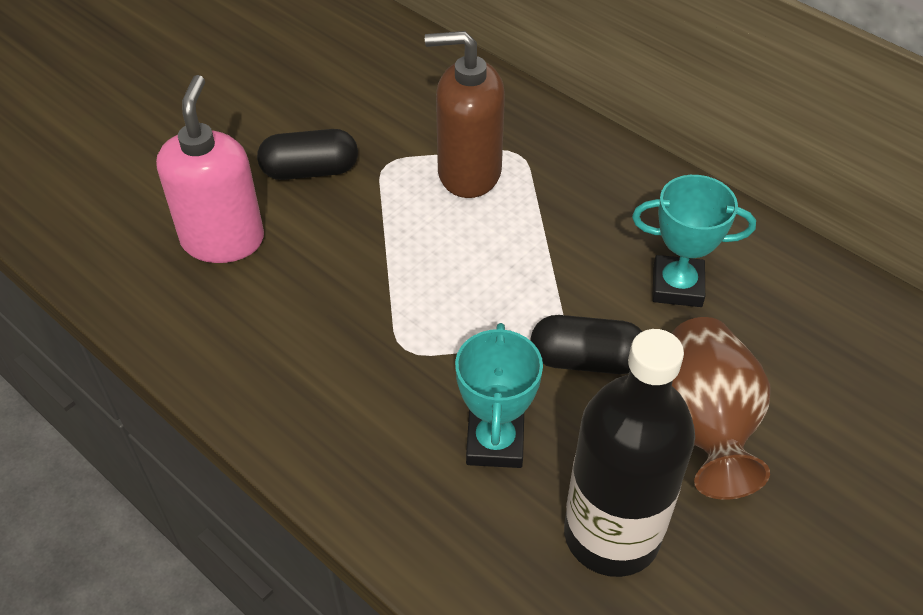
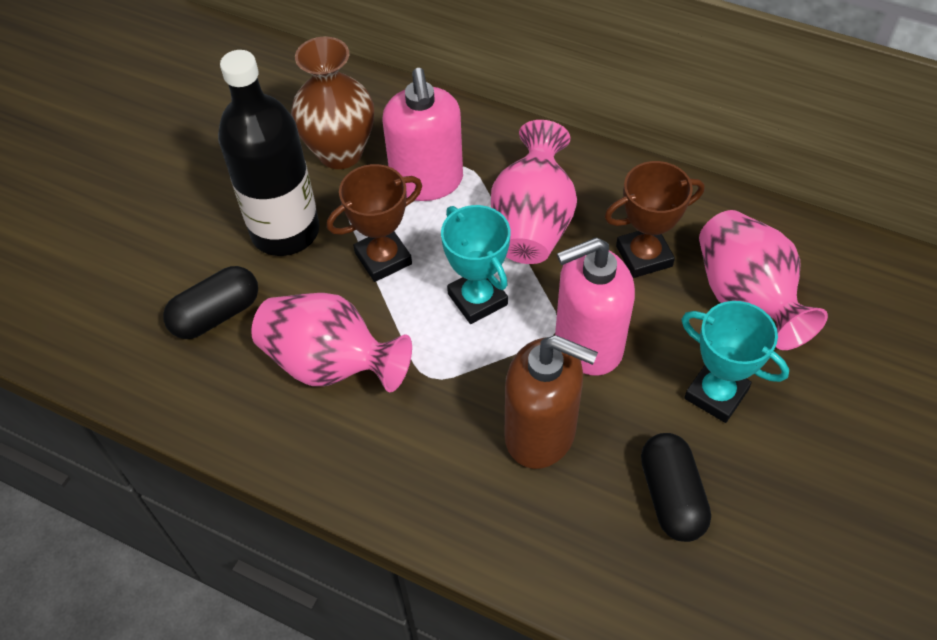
brown trophy: 0 -> 2
pink soap dispenser: 1 -> 2
pink vase: 0 -> 3

